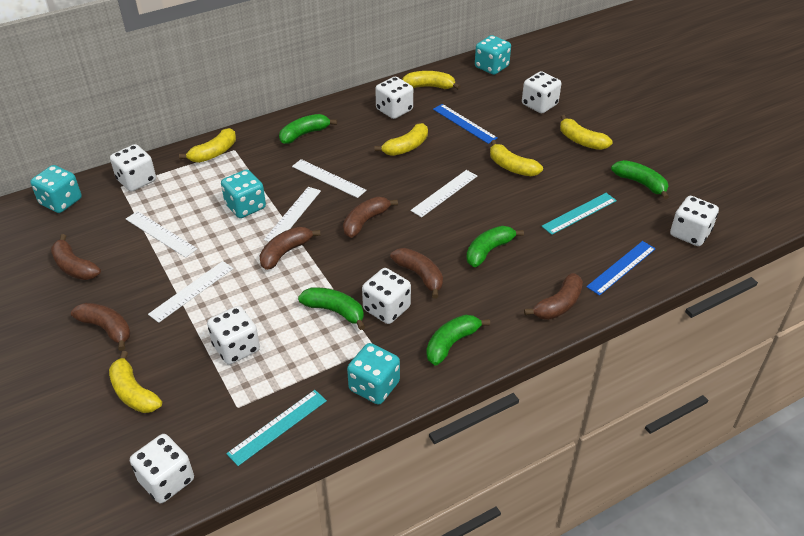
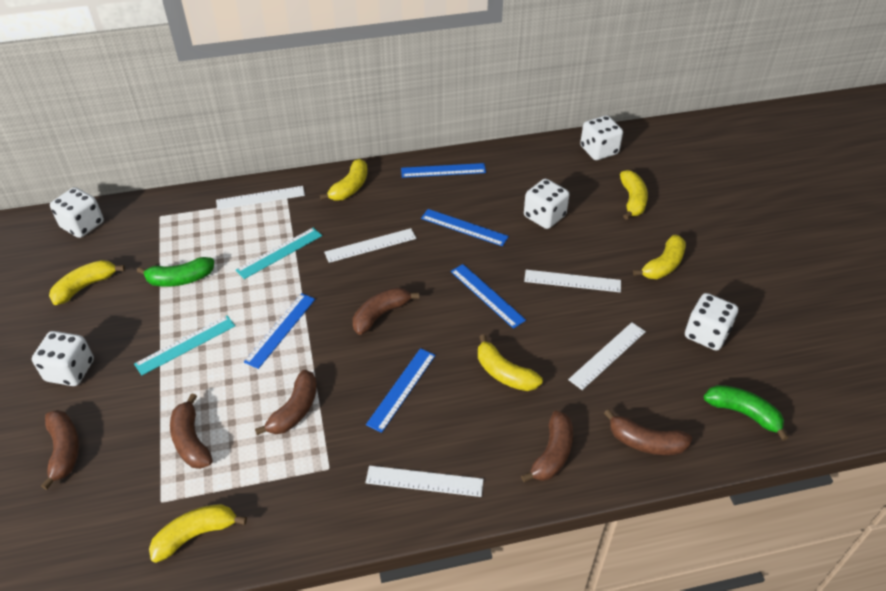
blue ruler: 2 -> 5
green banana: 5 -> 2
turquoise dice: 4 -> 0
white dice: 7 -> 5

